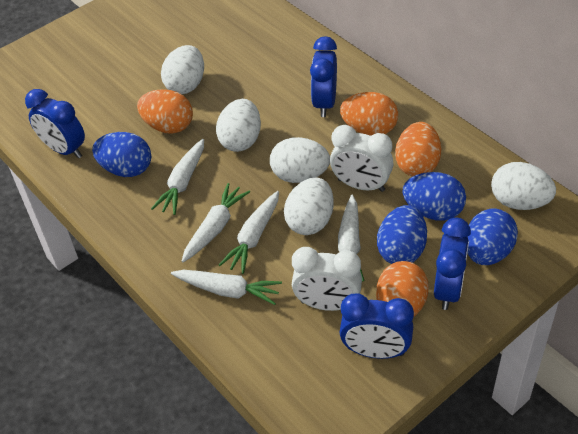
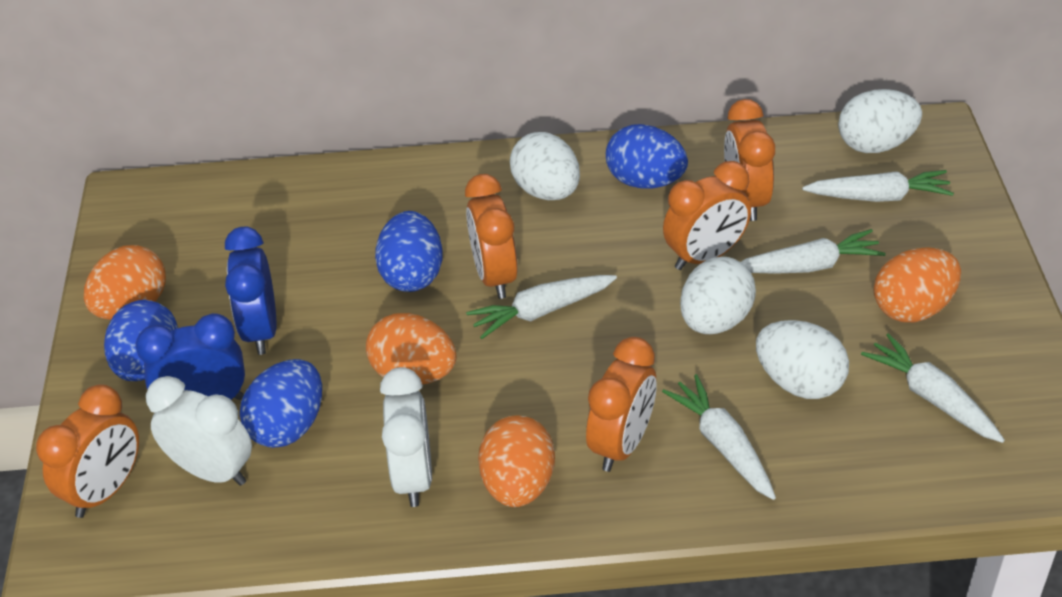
blue clock: 4 -> 2
orange clock: 0 -> 5
white egg: 5 -> 4

